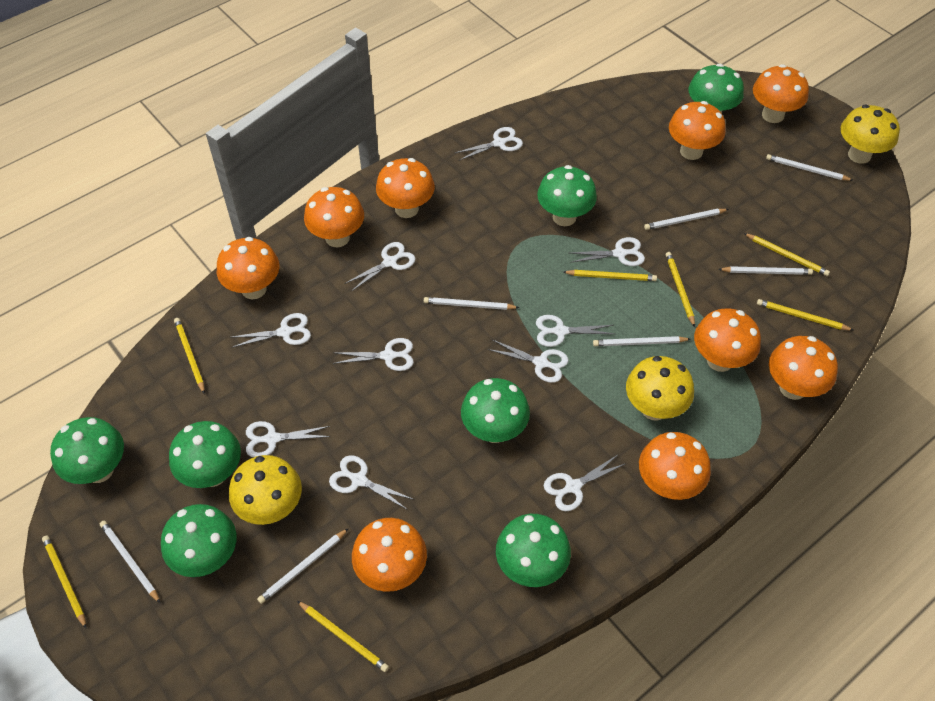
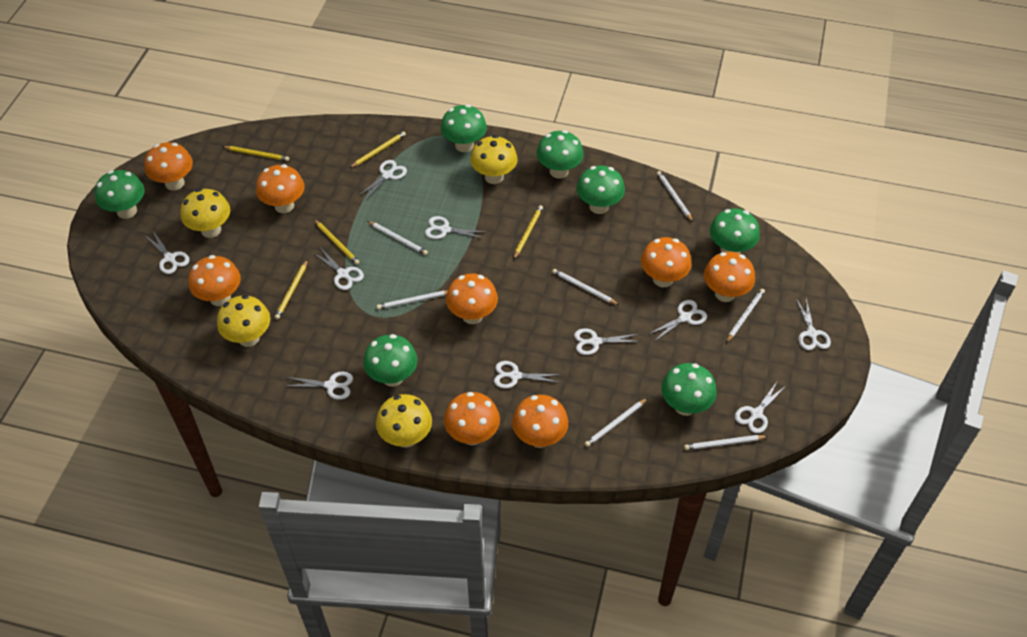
orange mushroom: 9 -> 8
yellow mushroom: 3 -> 4
yellow pencil: 7 -> 5

